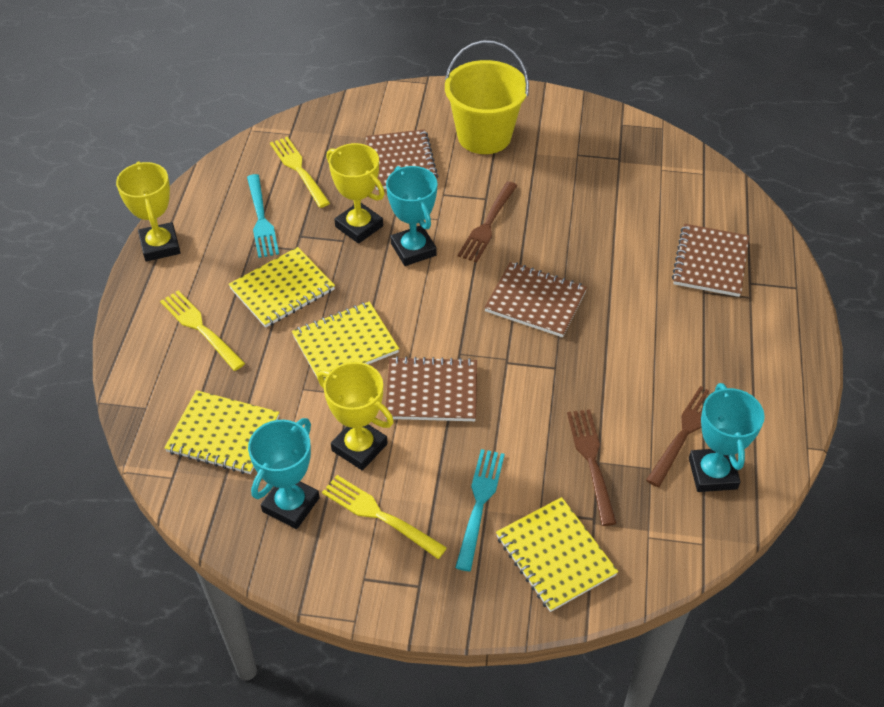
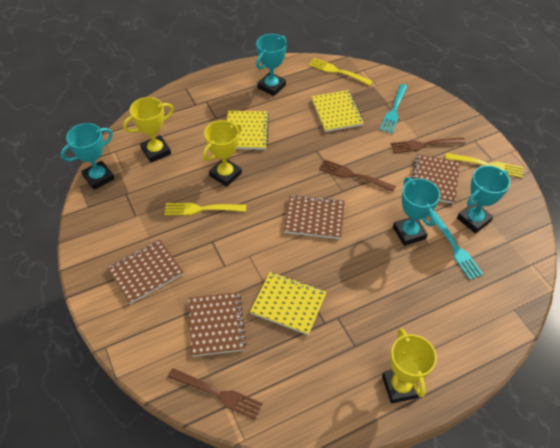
turquoise trophy: 3 -> 4
yellow bucket: 1 -> 0
yellow notebook: 4 -> 3

